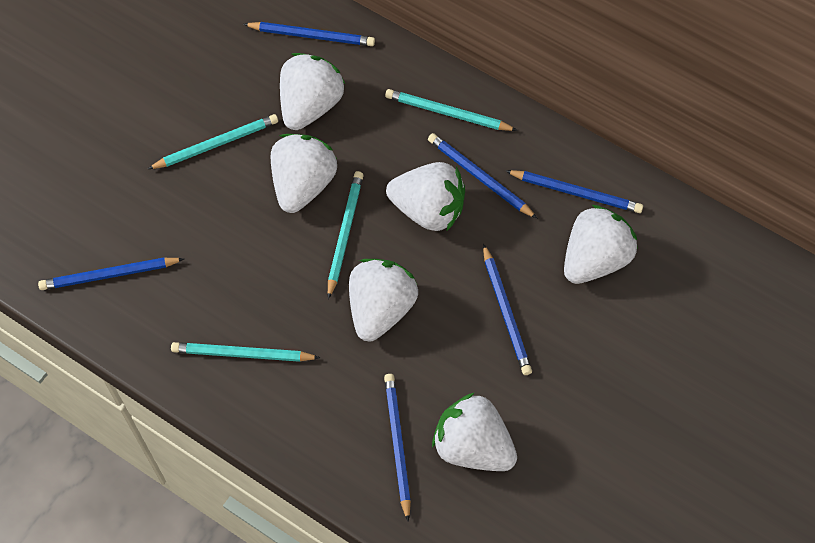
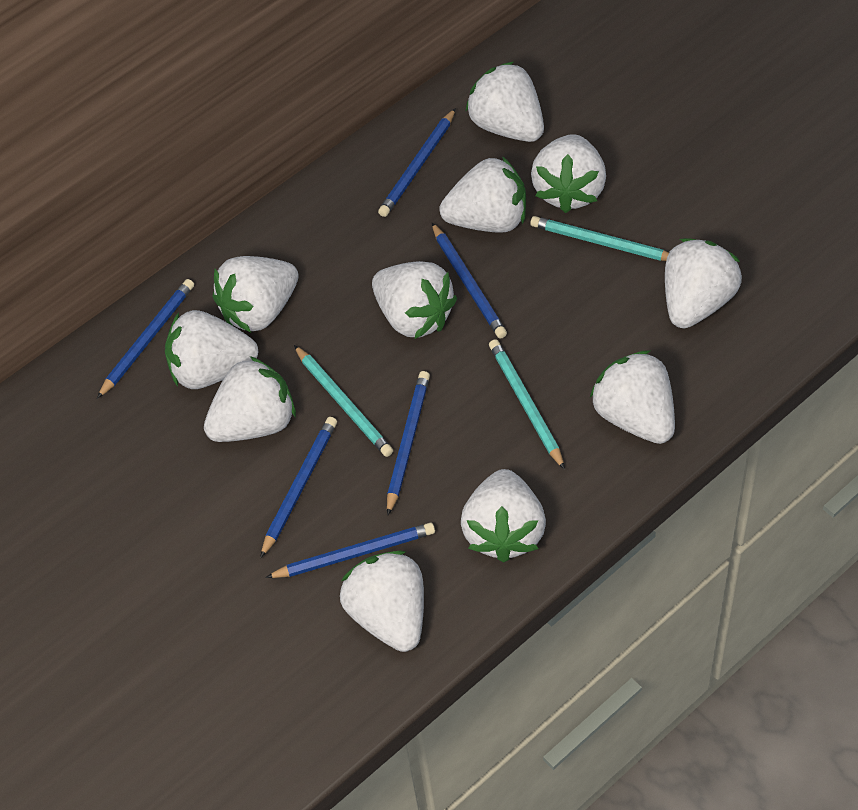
turquoise pencil: 4 -> 3
white strawberry: 6 -> 11

